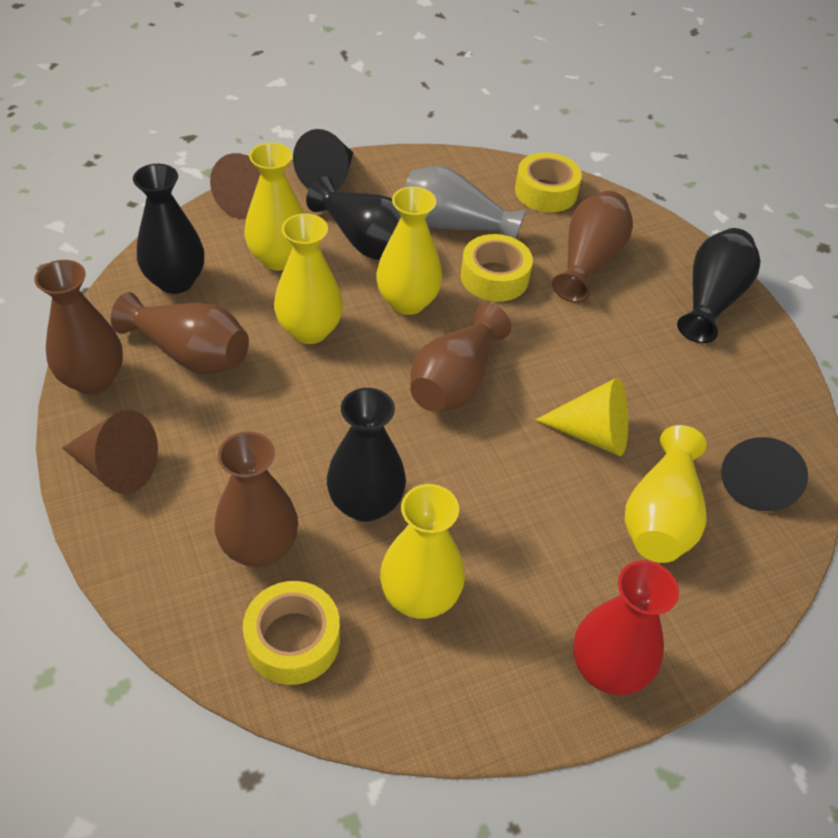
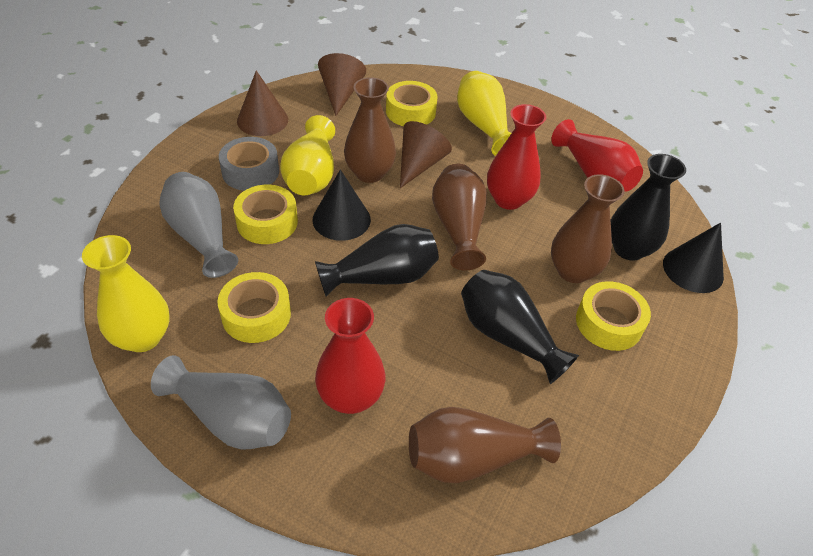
black vase: 4 -> 3
brown cone: 2 -> 3
brown vase: 5 -> 4
grey tape: 0 -> 1
grey vase: 1 -> 2
red vase: 1 -> 3
yellow cone: 1 -> 0
yellow tape: 3 -> 4
yellow vase: 5 -> 3

